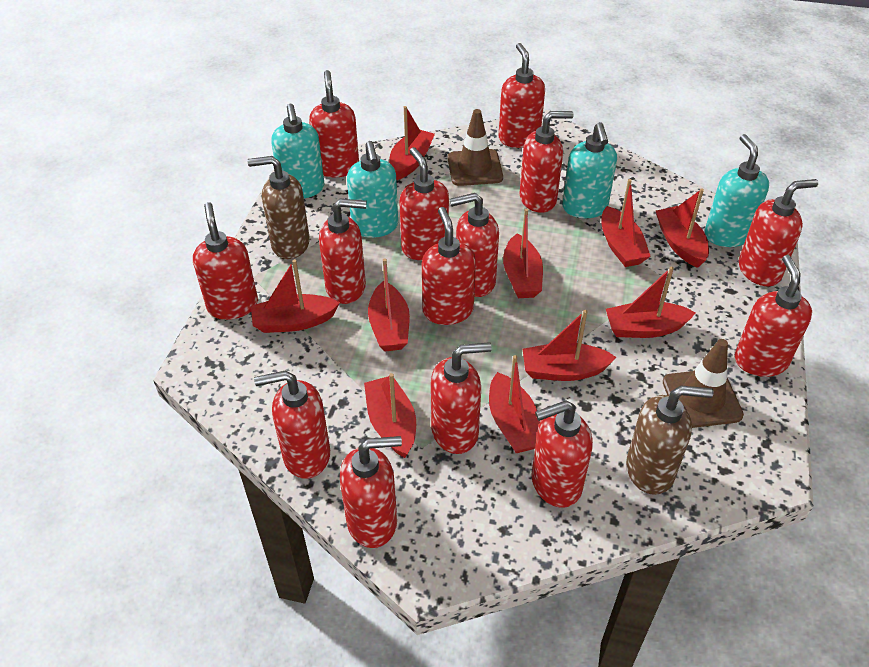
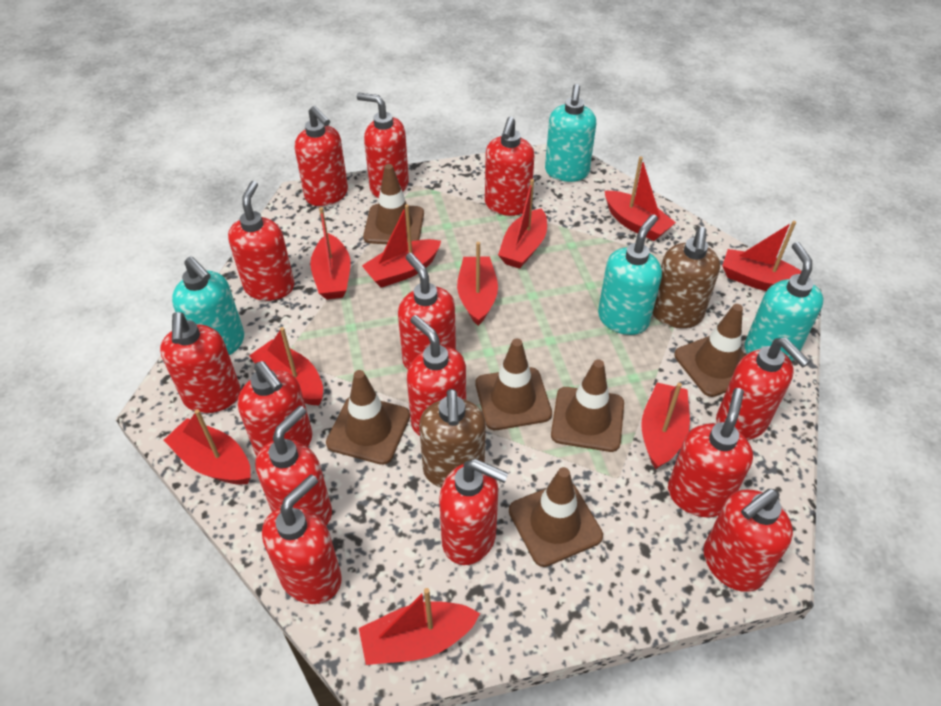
brown traffic cone: 2 -> 6

